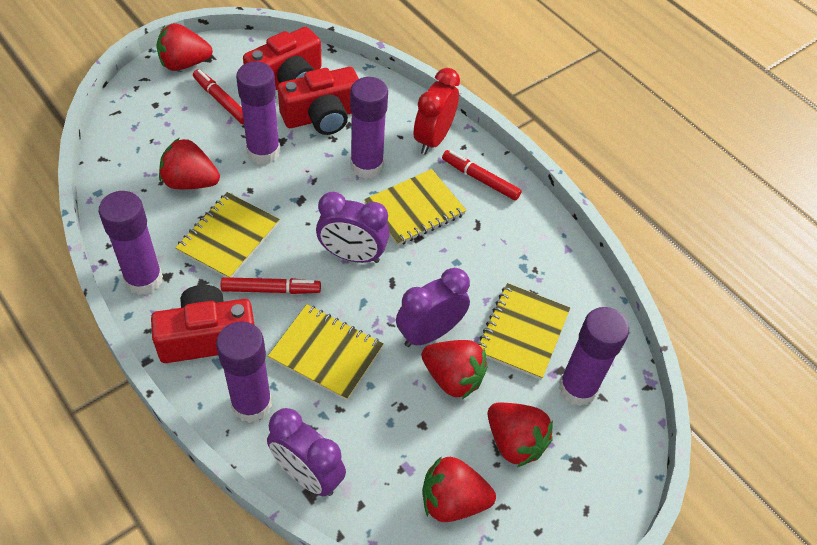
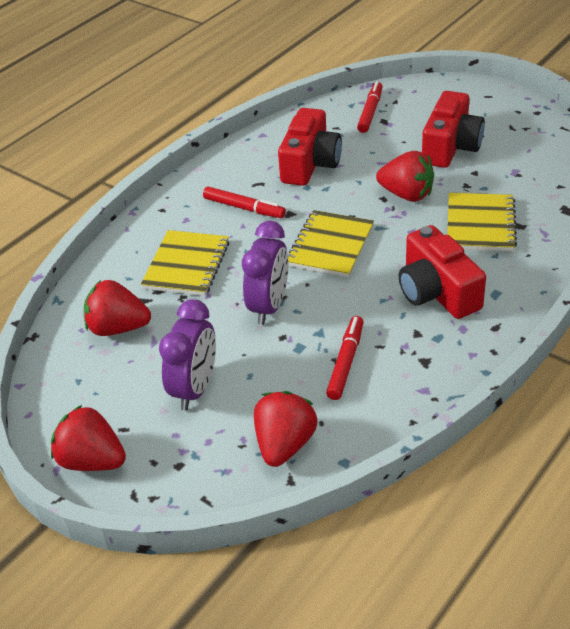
purple clock: 3 -> 2
purple glue stick: 5 -> 0
red clock: 1 -> 0
red strawberry: 5 -> 4
yellow notebook: 4 -> 3

